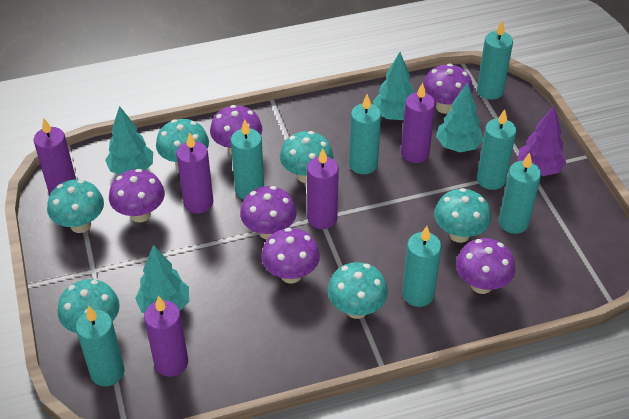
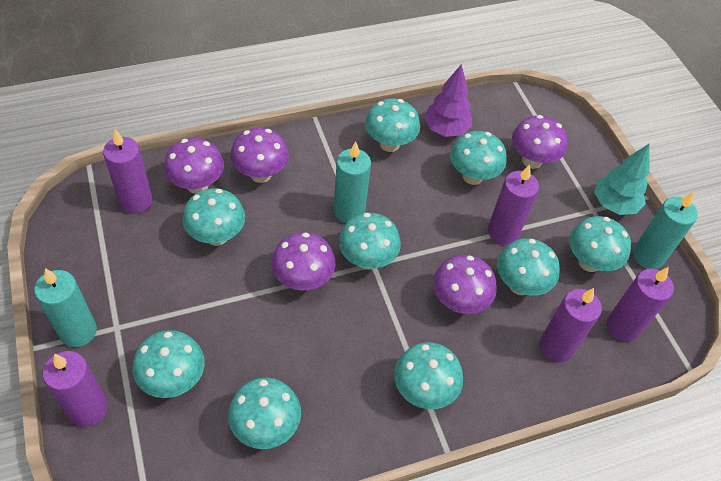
purple mushroom: 6 -> 5
turquoise candle: 7 -> 3
turquoise mushroom: 6 -> 9
turquoise tree: 4 -> 1

